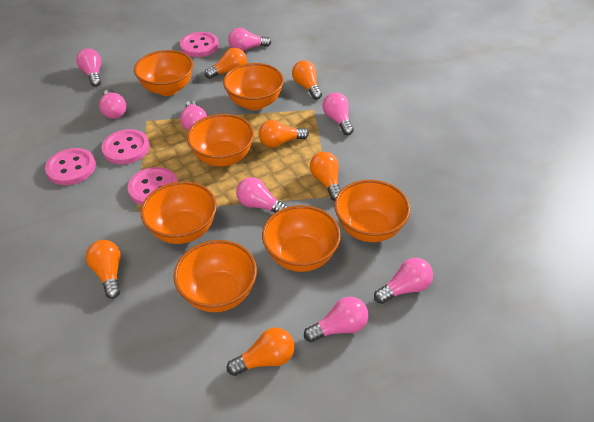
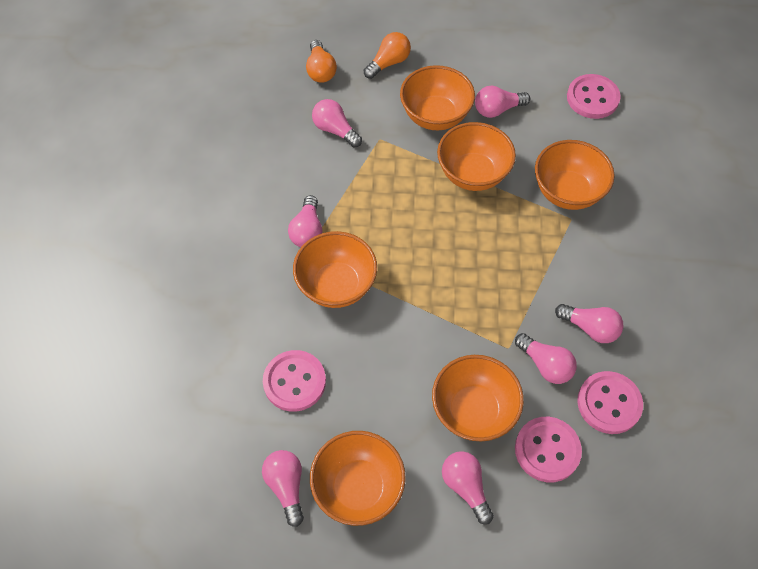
orange bowl: 7 -> 6
orange light bulb: 6 -> 2
pink light bulb: 8 -> 7

